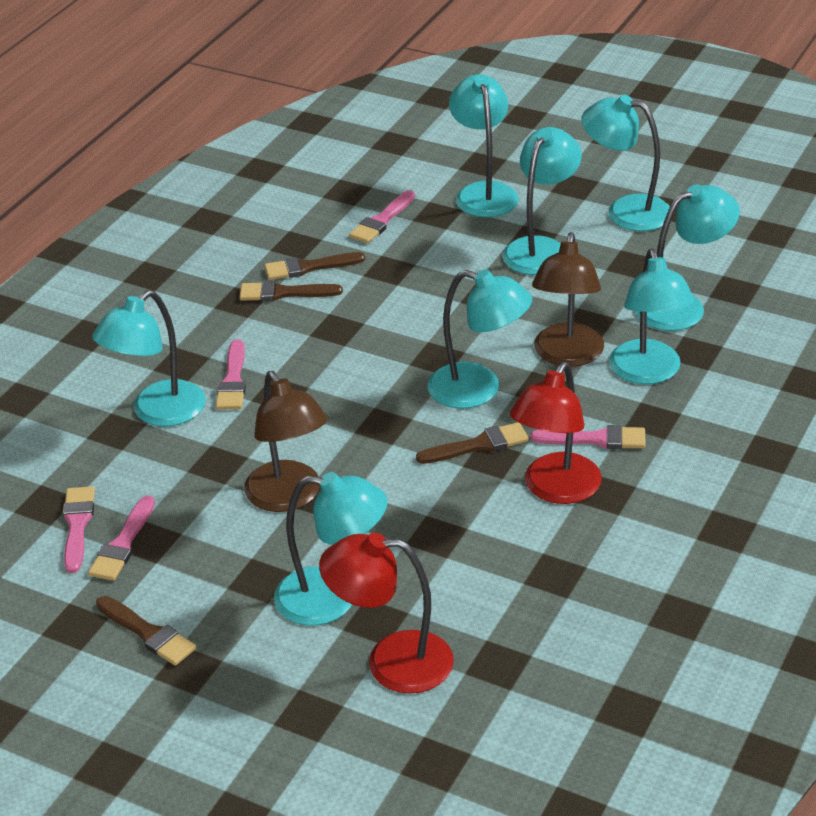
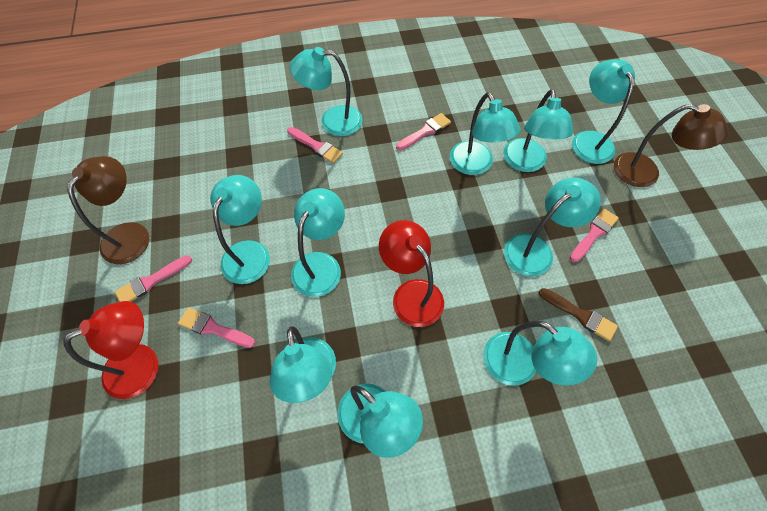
brown brush: 4 -> 1
turquoise lamp: 8 -> 10

